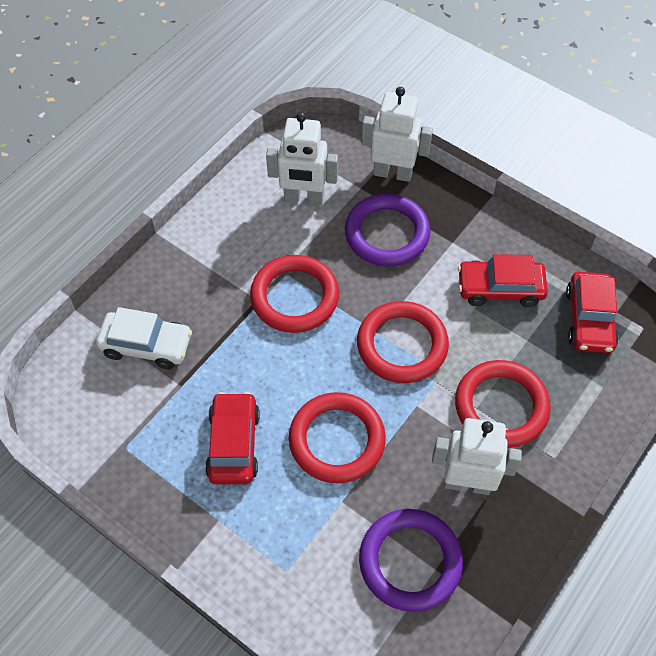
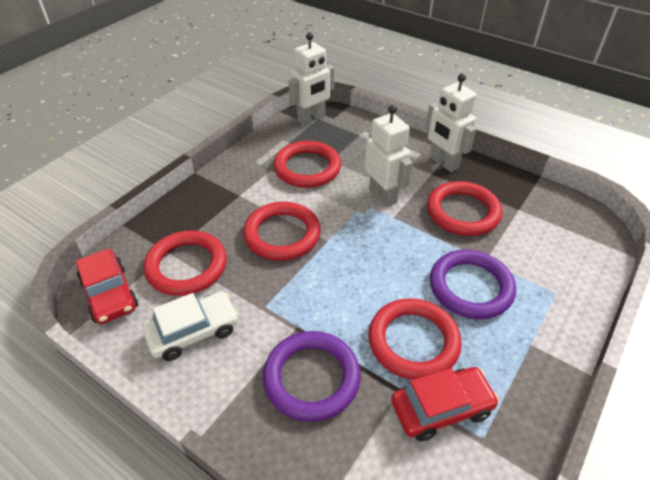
red car: 3 -> 2
red ring: 4 -> 5

